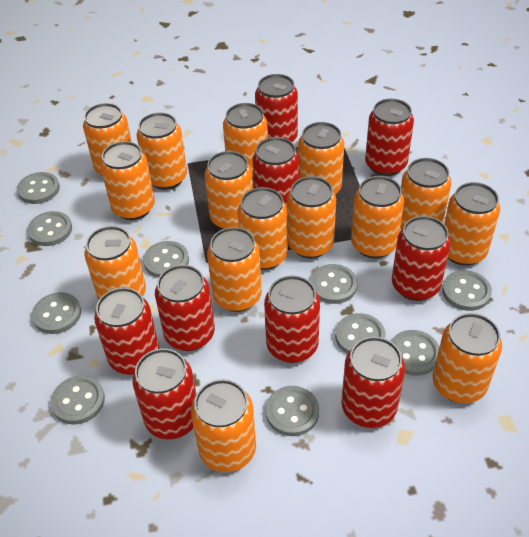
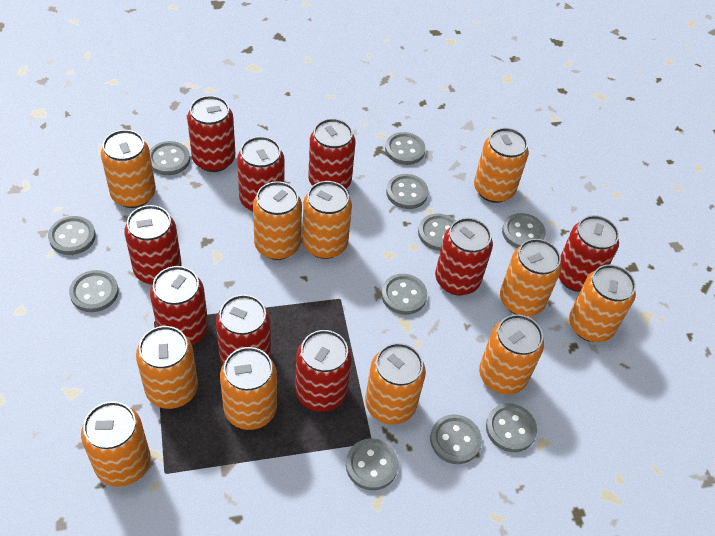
grey button: 10 -> 11
orange can: 15 -> 11

